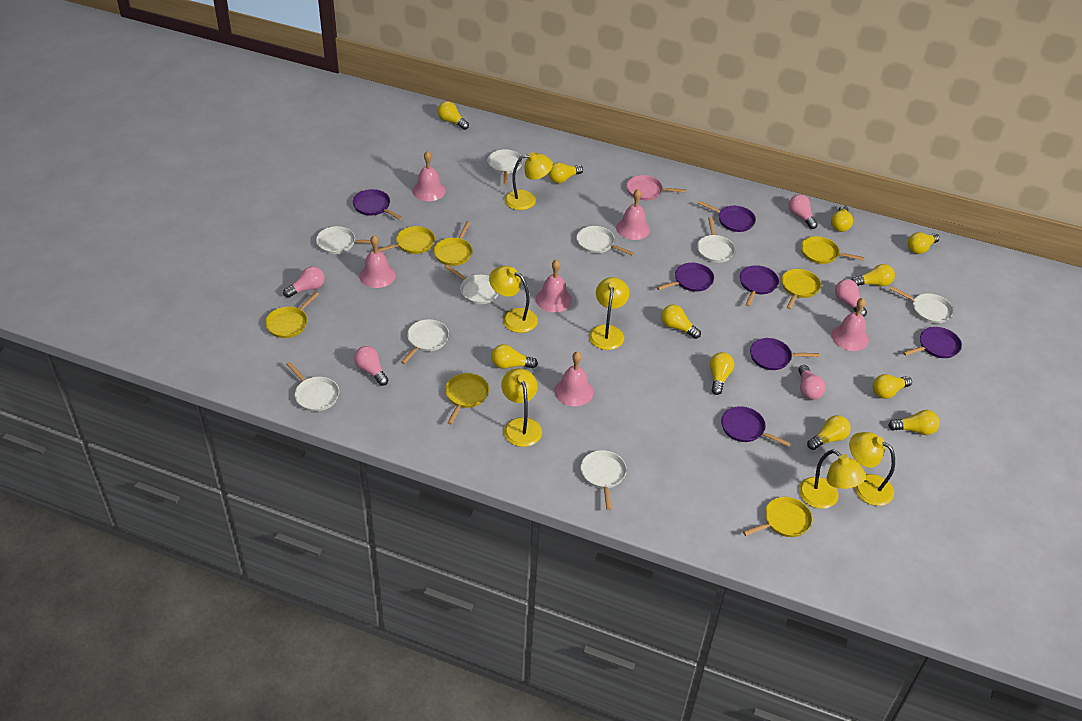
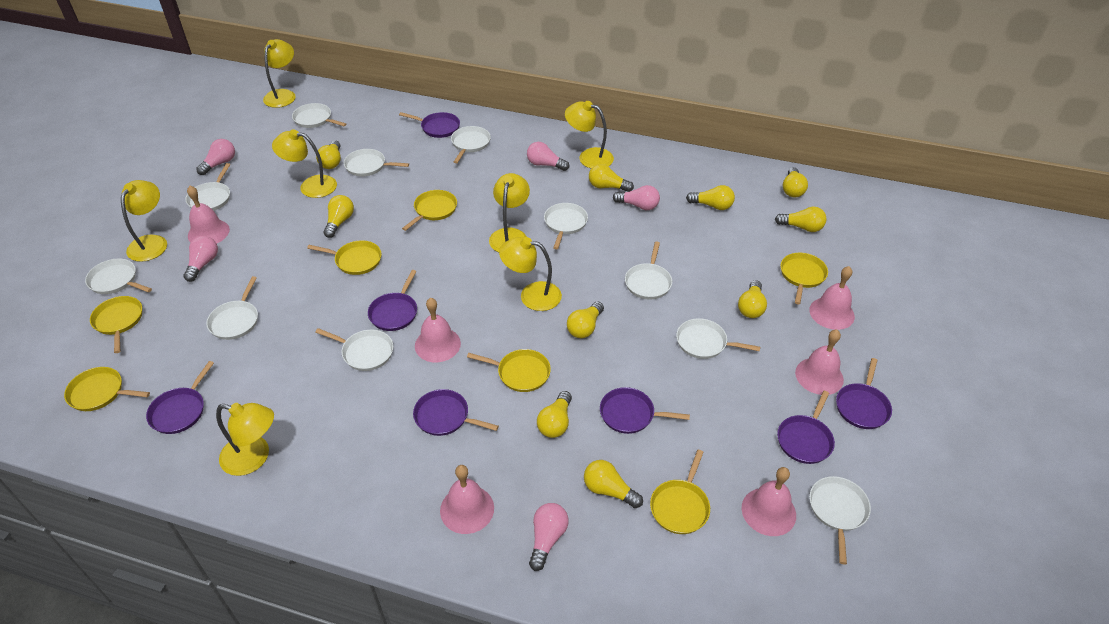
pink pan: 1 -> 0
white pan: 9 -> 11
yellow lamp: 6 -> 7
yellow light bulb: 11 -> 10

